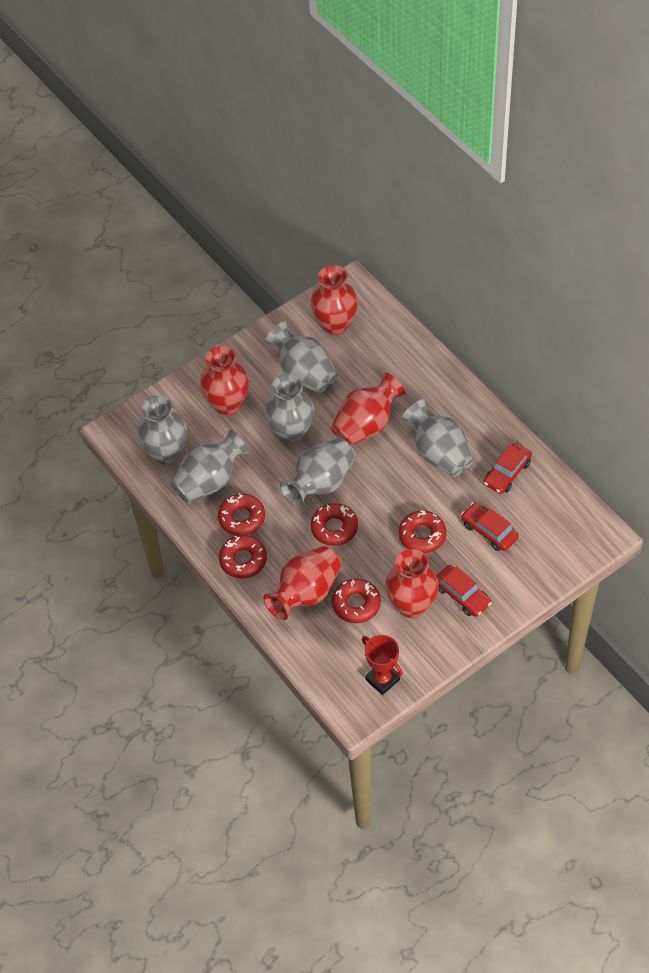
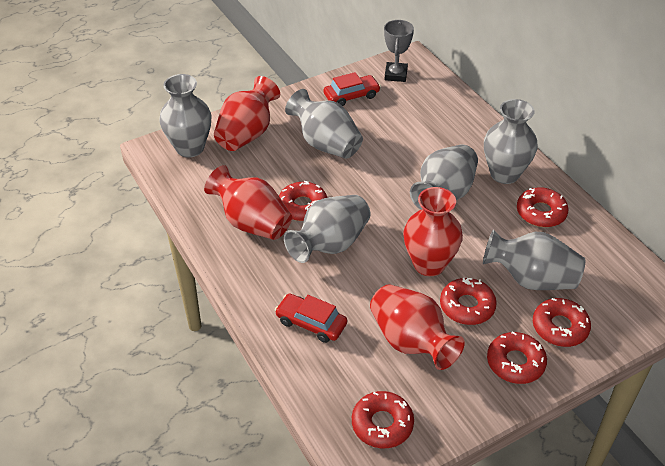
grey trophy: 0 -> 1
red car: 3 -> 2
red donut: 5 -> 6
red trophy: 1 -> 0
red vase: 5 -> 4

